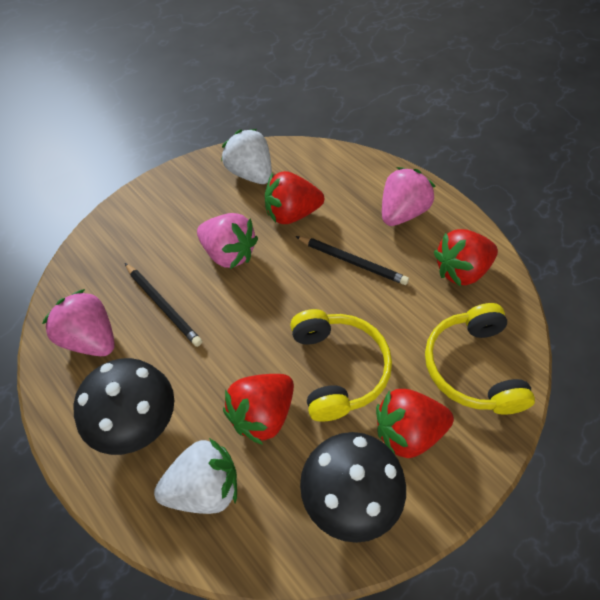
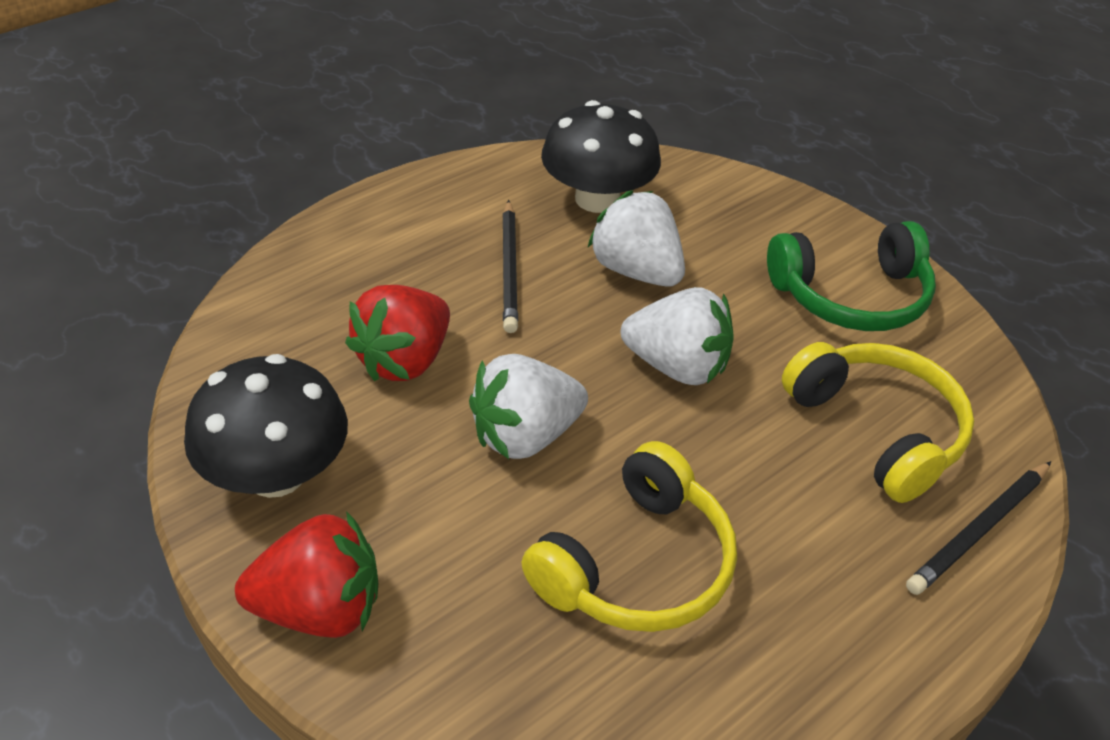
green headphones: 0 -> 1
pink strawberry: 3 -> 0
red strawberry: 4 -> 2
white strawberry: 2 -> 3

